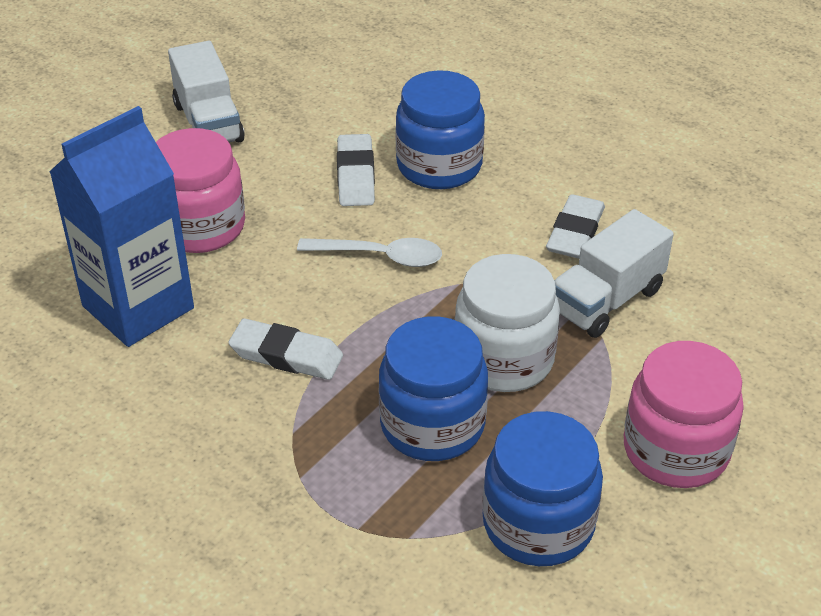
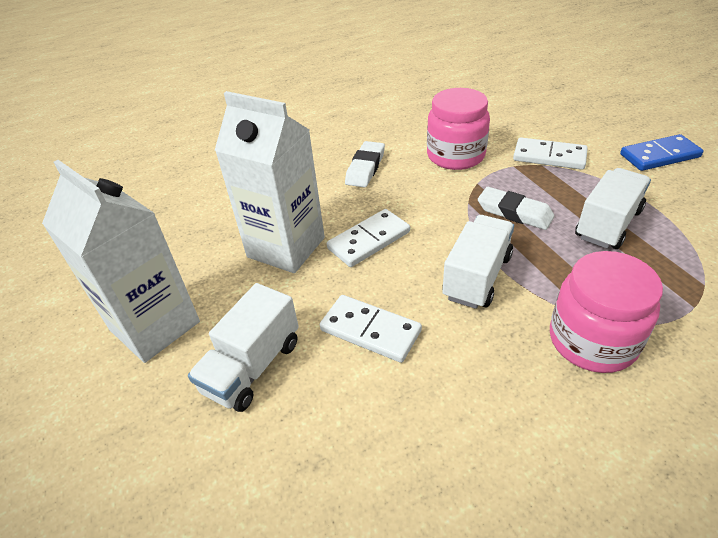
blue carton: 1 -> 0
blue domino: 0 -> 1
blue jar: 3 -> 0
white carton: 0 -> 2
white domino: 0 -> 3
white eraser: 3 -> 2
white jar: 1 -> 0
white spoon: 1 -> 0
white truck: 2 -> 3

